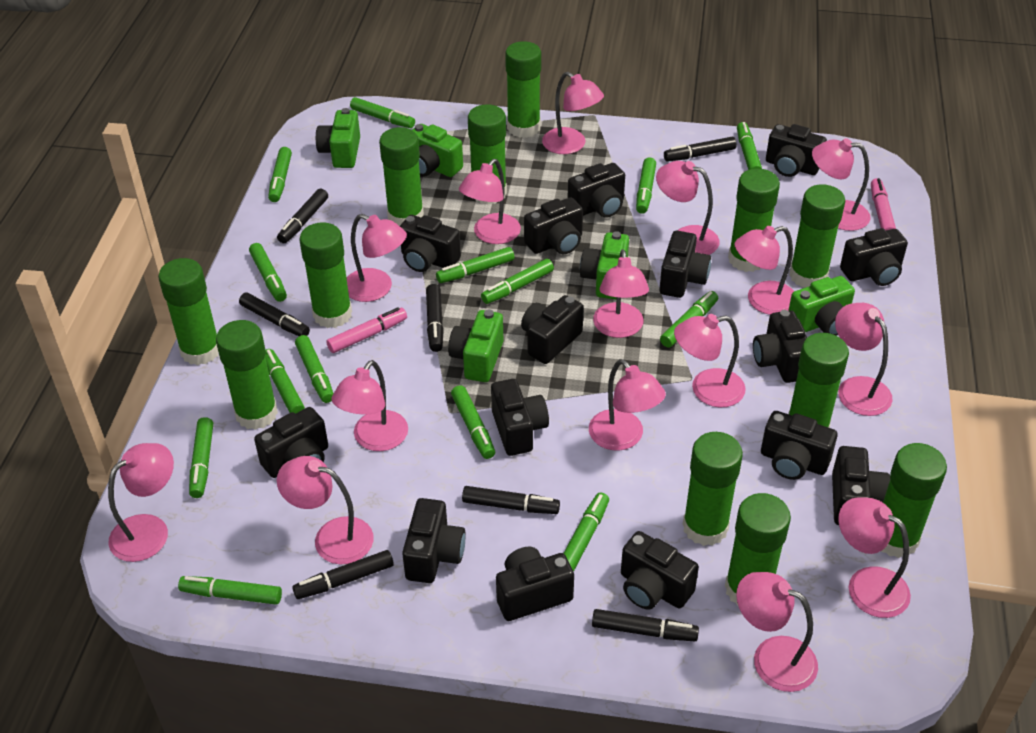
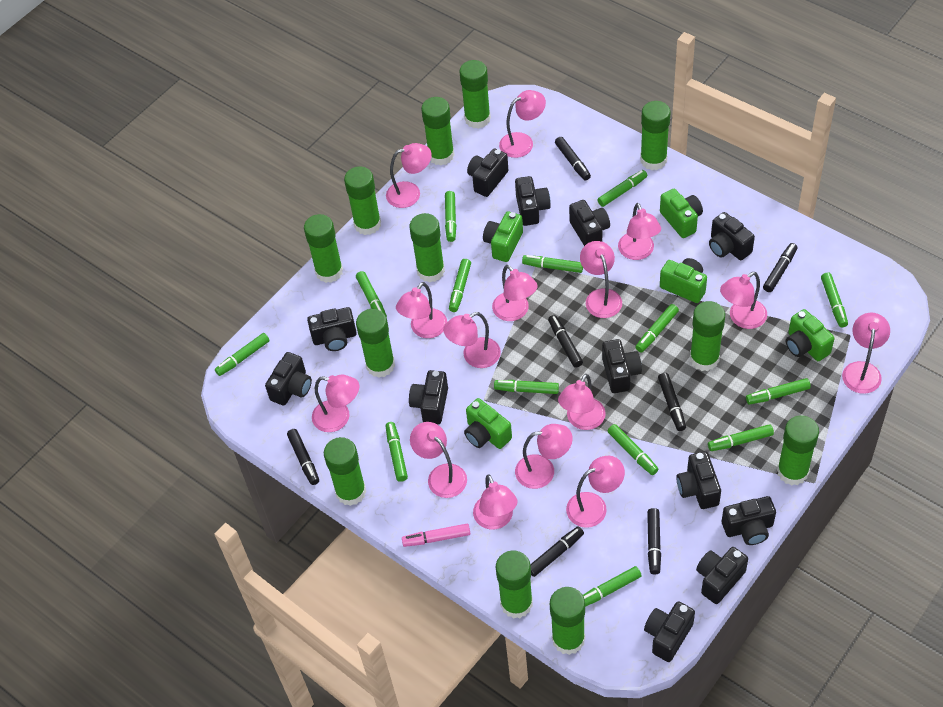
black camera: 15 -> 12
pink marker: 2 -> 1

